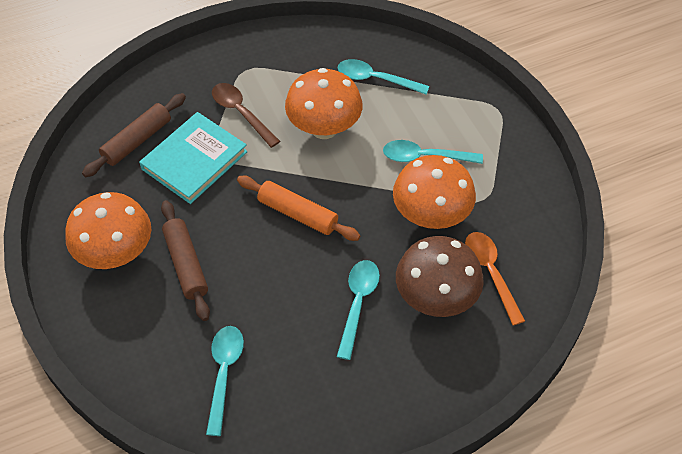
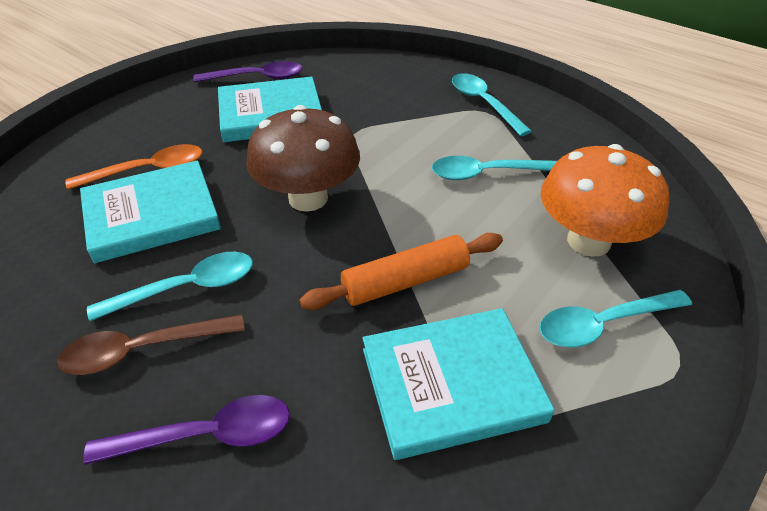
brown rolling pin: 2 -> 0
orange mushroom: 3 -> 1
purple spoon: 0 -> 2
turquoise book: 1 -> 3

